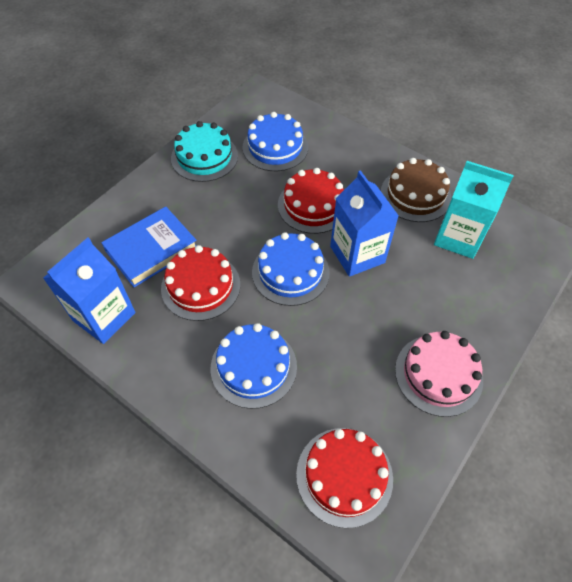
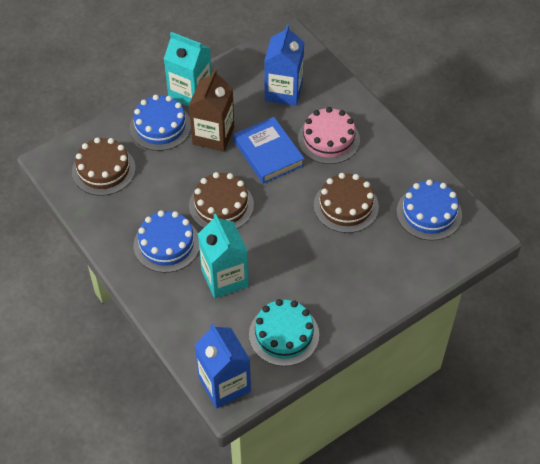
brown cake: 1 -> 3
brown carton: 0 -> 1
red cake: 3 -> 0
turquoise carton: 1 -> 2

